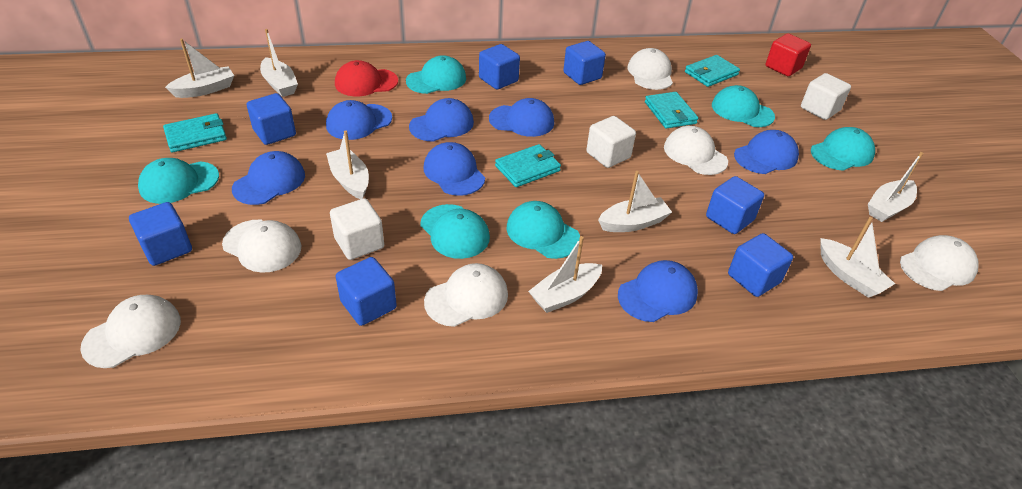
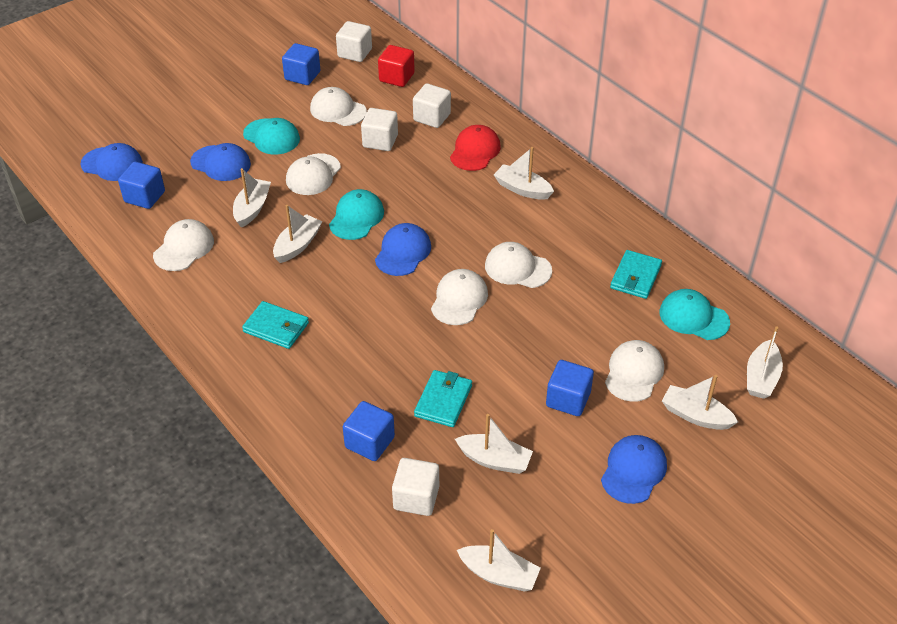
blue cap: 7 -> 4
blue cube: 7 -> 4
turquoise cap: 6 -> 3
turquoise wallet: 4 -> 3
white cube: 3 -> 4

